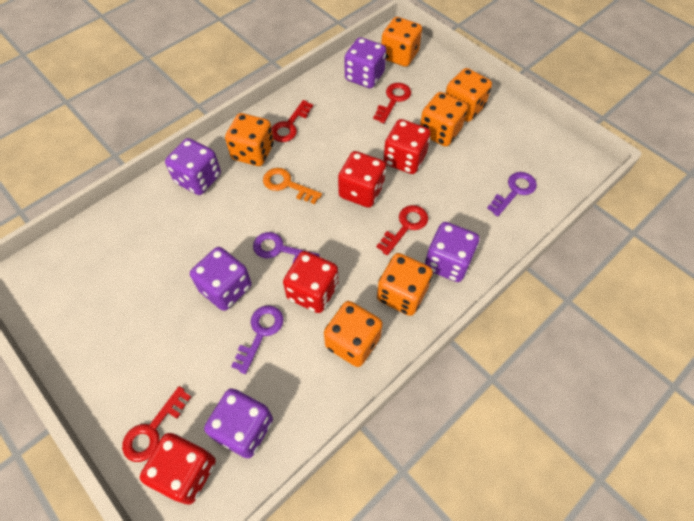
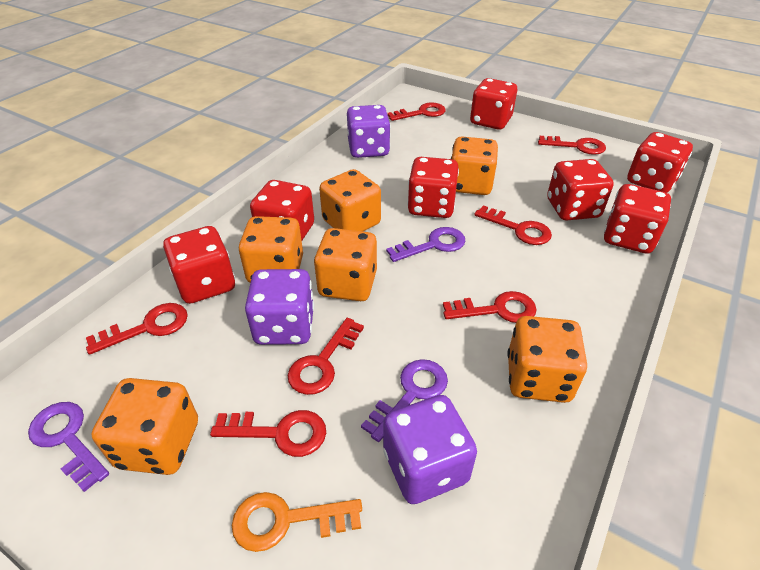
purple dice: 5 -> 3
red dice: 4 -> 7
red key: 4 -> 7

